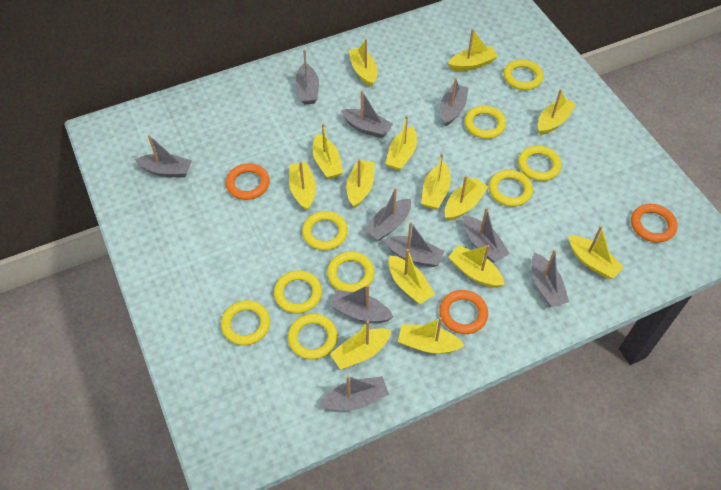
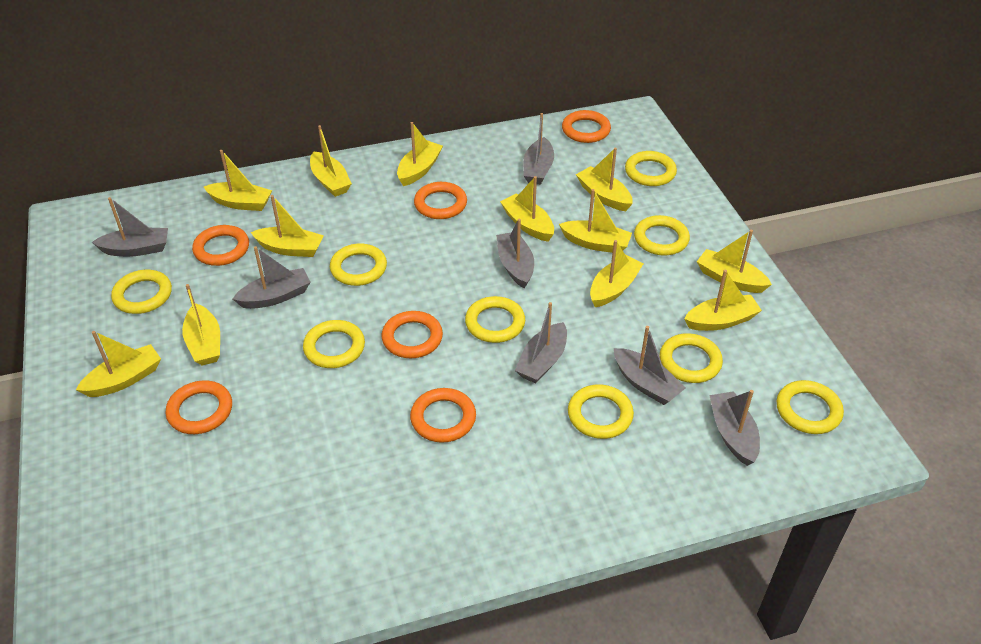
grey boat: 10 -> 7
orange ring: 3 -> 6
yellow boat: 14 -> 12

